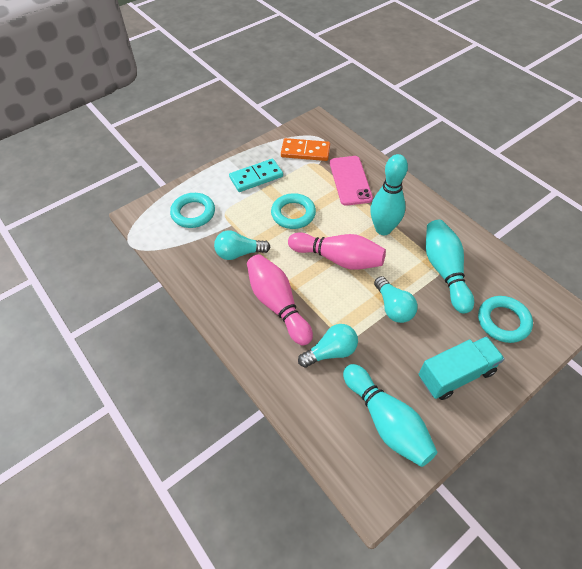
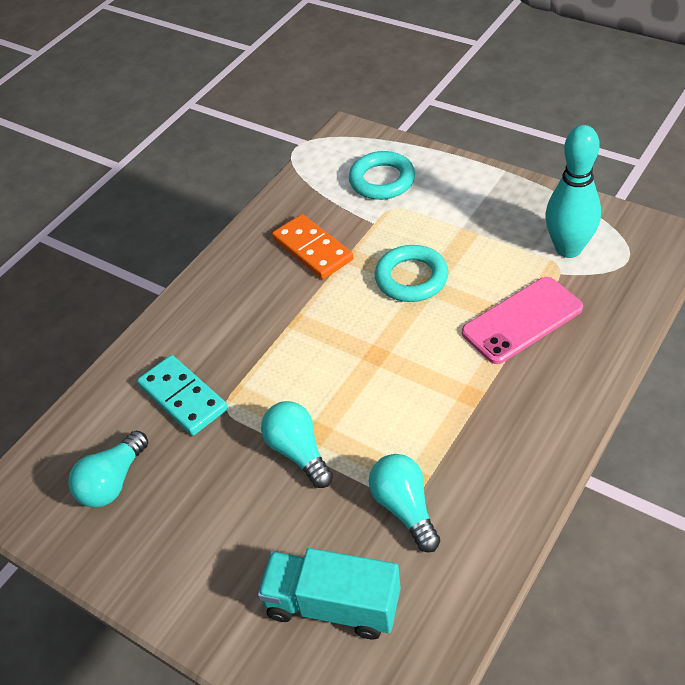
pink bowling pin: 2 -> 0
turquoise bowling pin: 3 -> 1
turquoise ring: 3 -> 2

